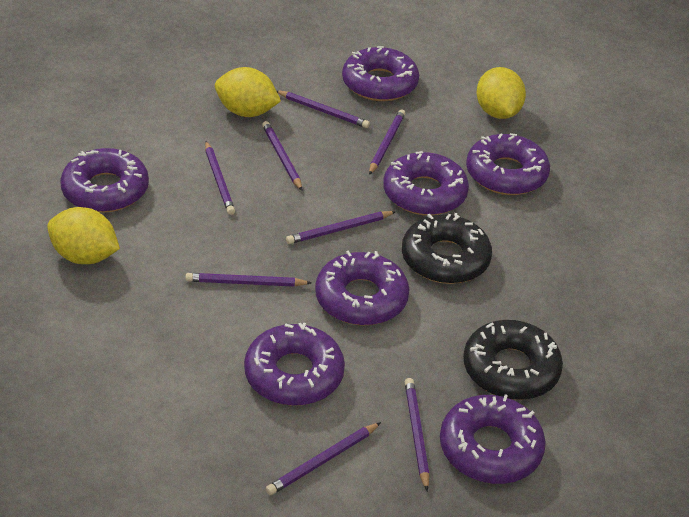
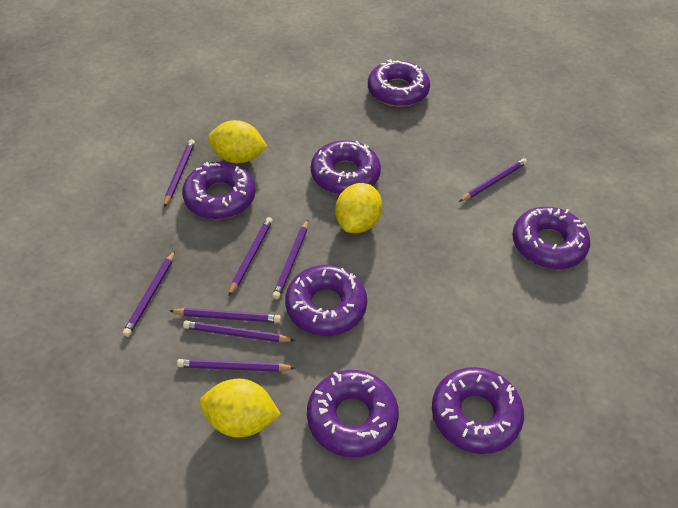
black donut: 2 -> 0

